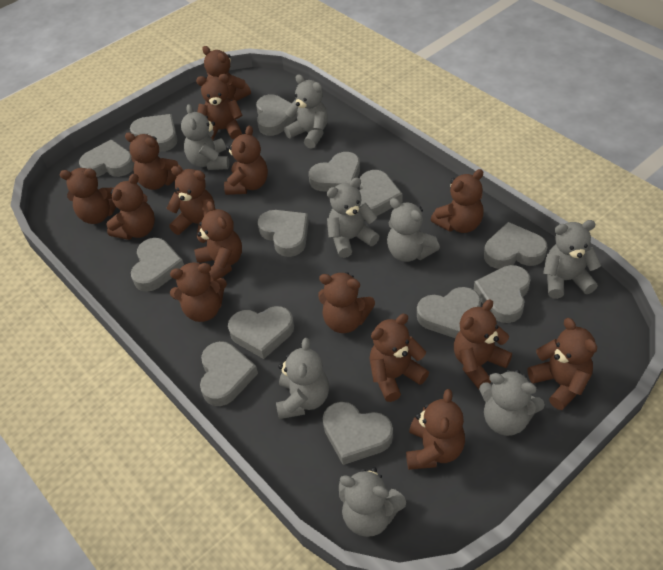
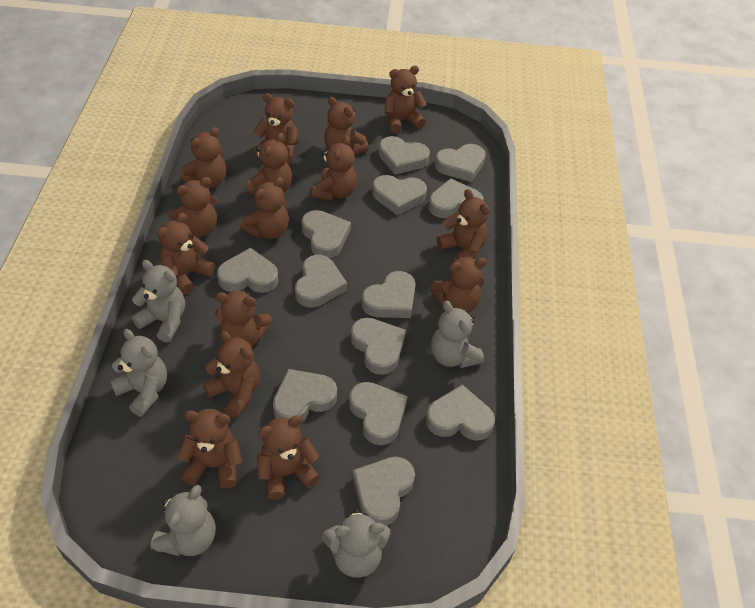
grey teddy bear: 8 -> 5

